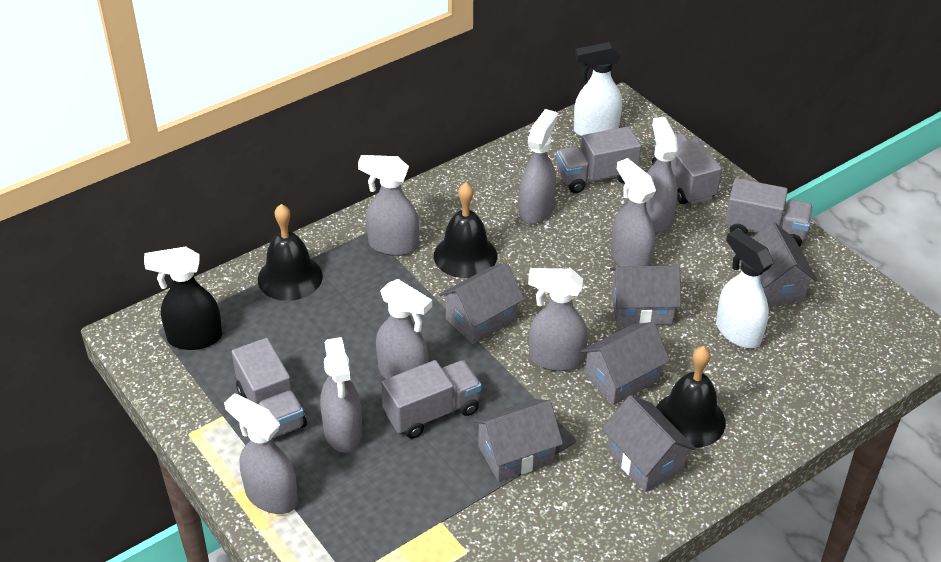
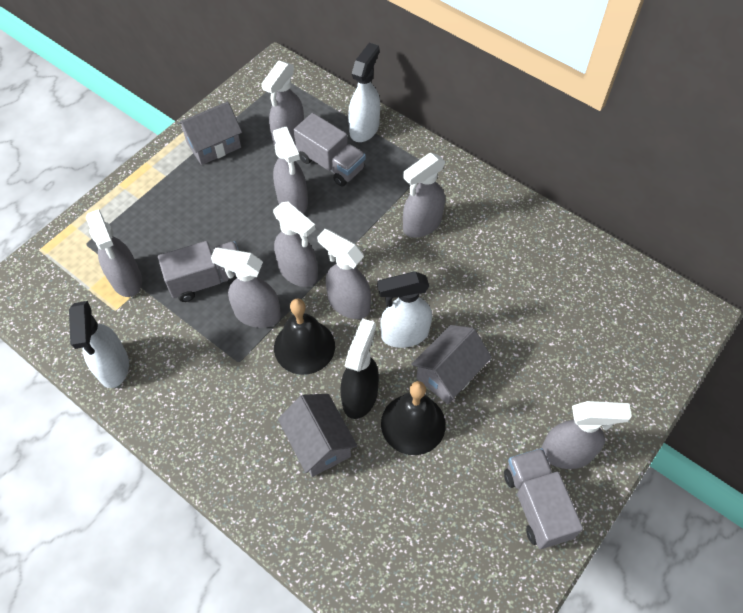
black bell: 3 -> 2
grey house: 6 -> 3
grey truck: 5 -> 3
white spray bottle: 2 -> 3

